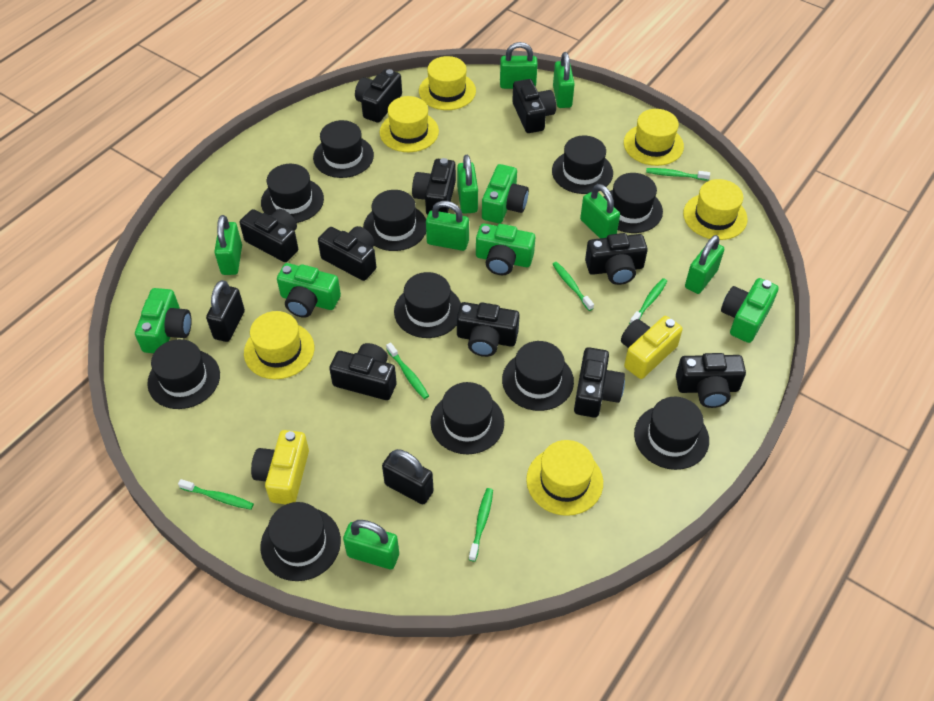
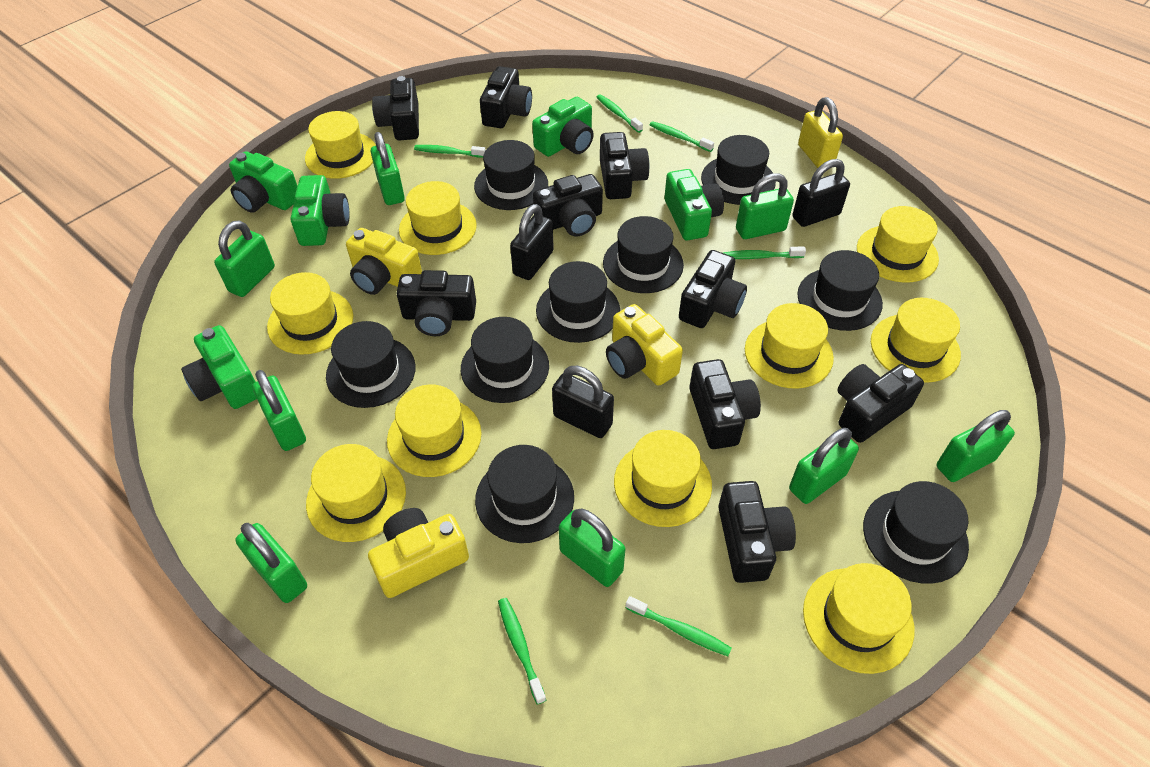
black camera: 10 -> 9
black hat: 11 -> 9
black padlock: 2 -> 3
yellow camera: 2 -> 3
yellow hat: 6 -> 10
yellow padlock: 0 -> 1

